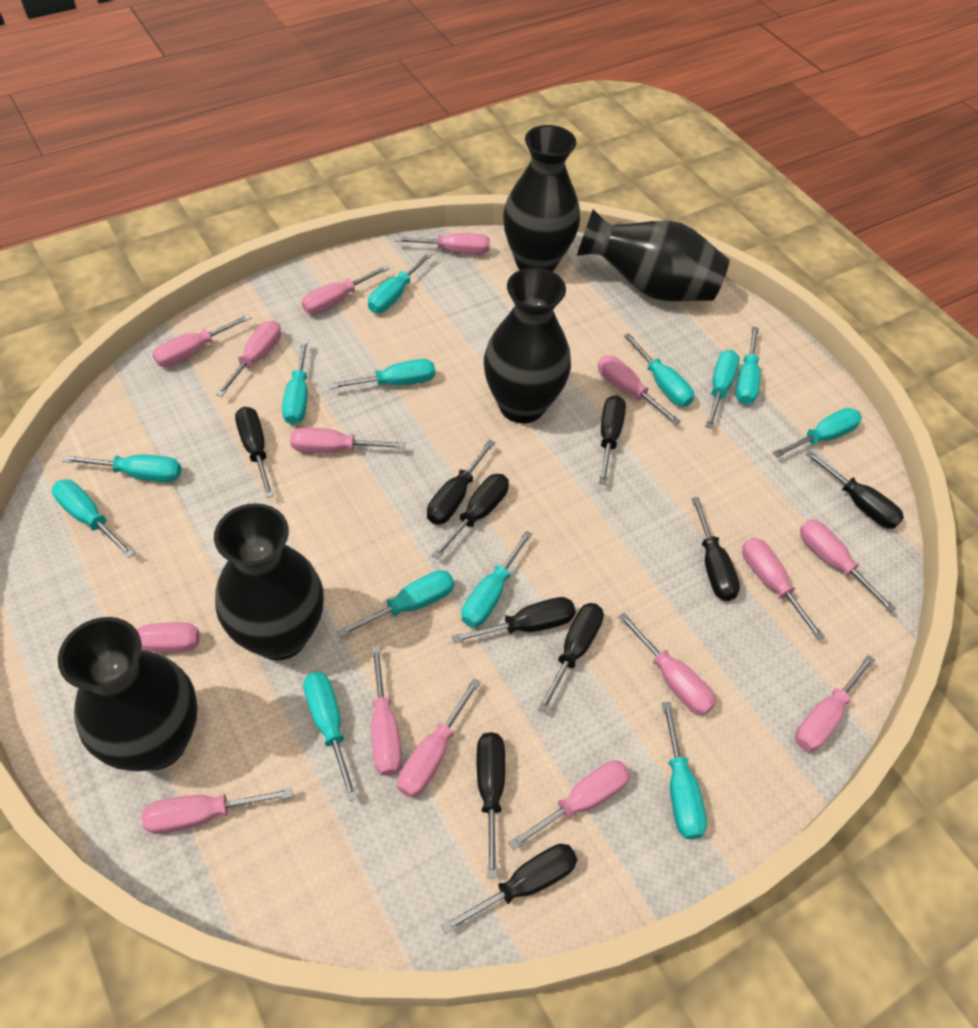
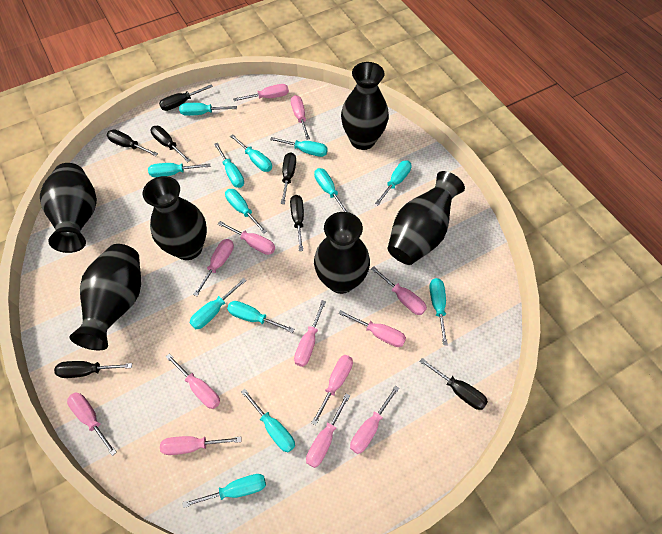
black screwdriver: 10 -> 7
black vase: 5 -> 6
pink screwdriver: 15 -> 13

